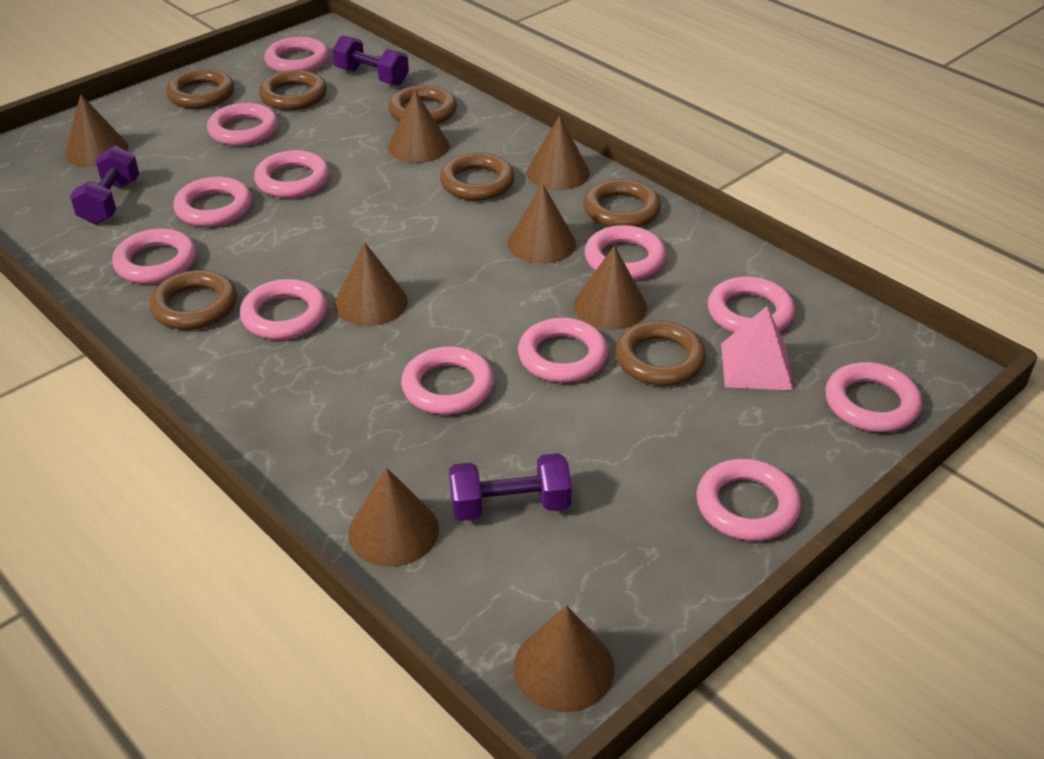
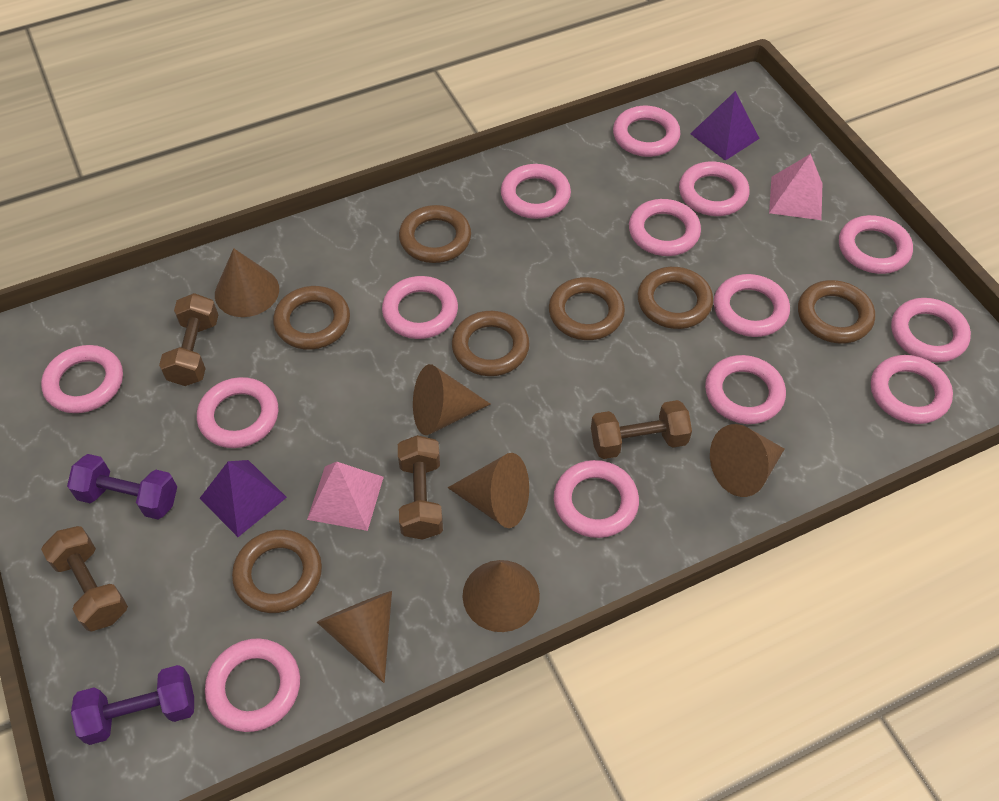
brown cone: 8 -> 6
brown dumbbell: 0 -> 4
pink pyramid: 1 -> 2
pink ring: 12 -> 14
purple dumbbell: 3 -> 2
purple pyramid: 0 -> 2

